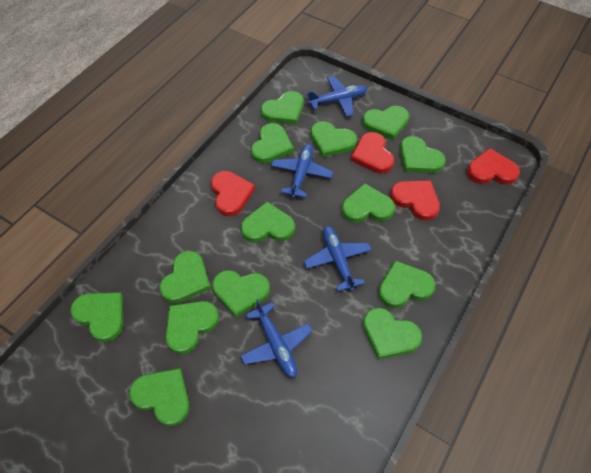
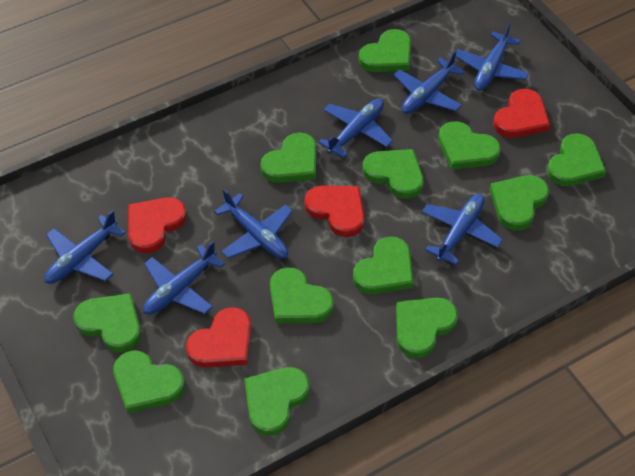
blue plane: 4 -> 7
green heart: 14 -> 12

